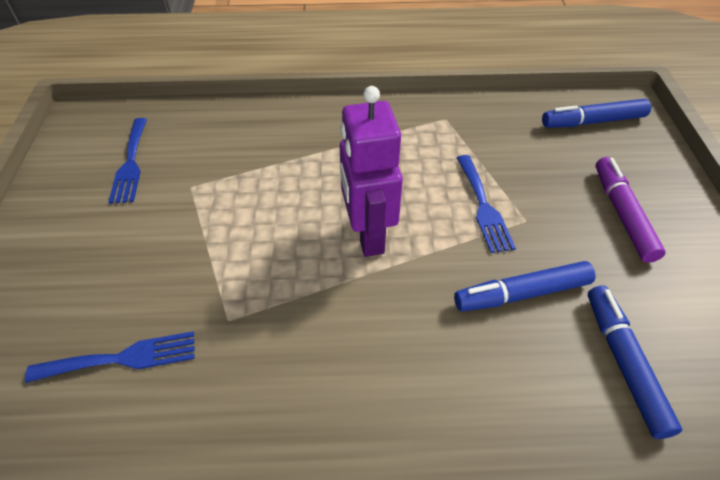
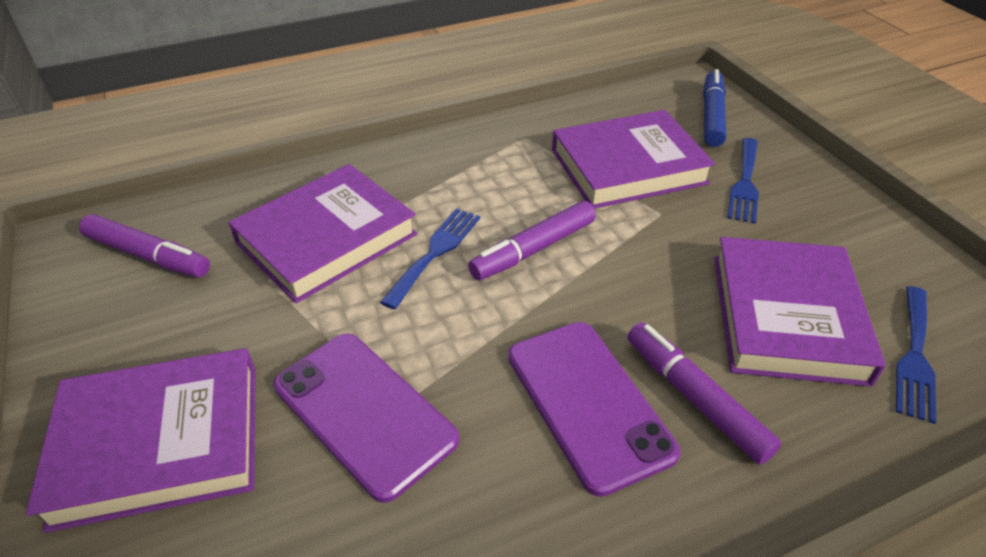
blue marker: 3 -> 1
purple book: 0 -> 4
purple marker: 1 -> 3
purple phone: 0 -> 2
purple robot: 1 -> 0

